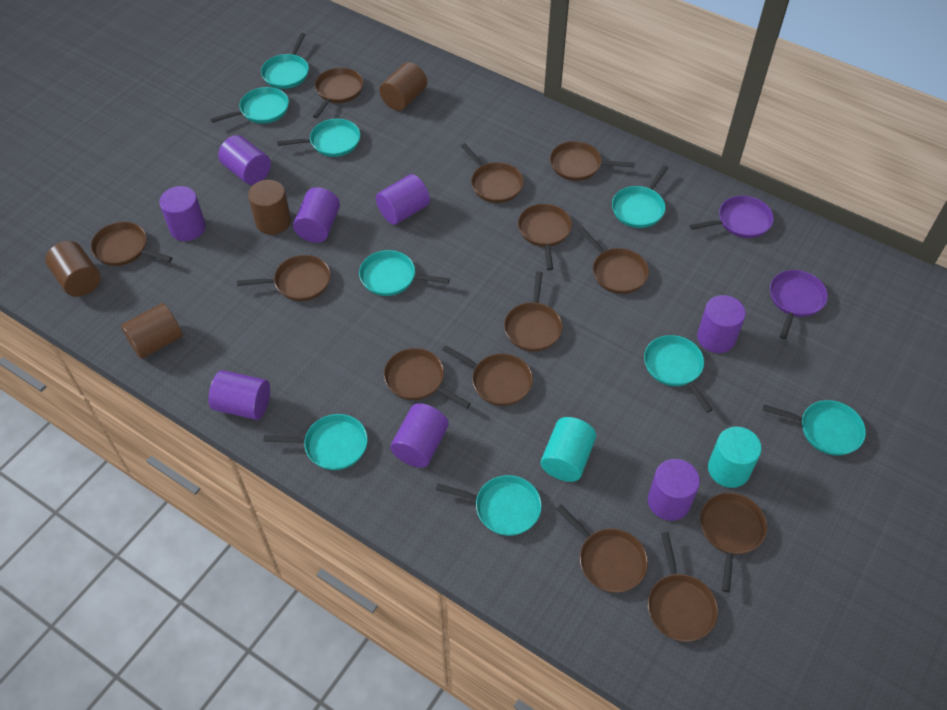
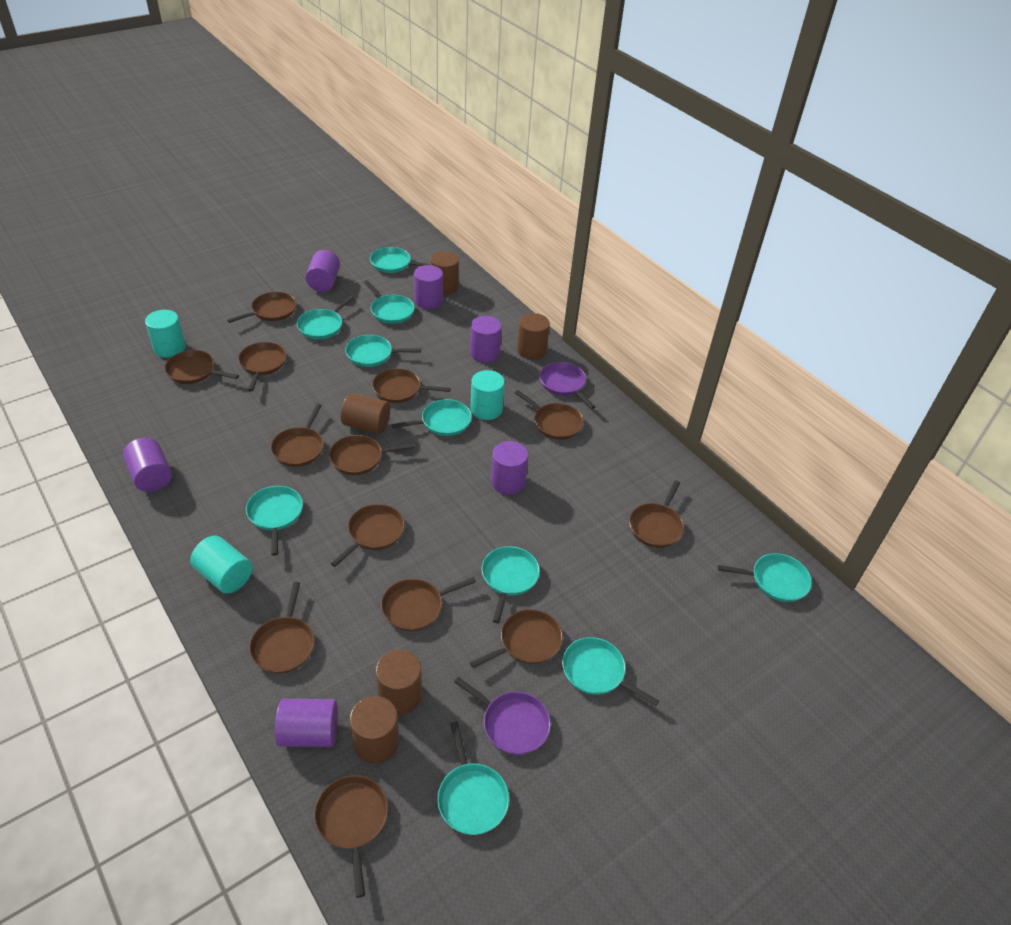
brown cylinder: 4 -> 5
purple cylinder: 8 -> 6
turquoise cylinder: 2 -> 3
turquoise pan: 9 -> 10

